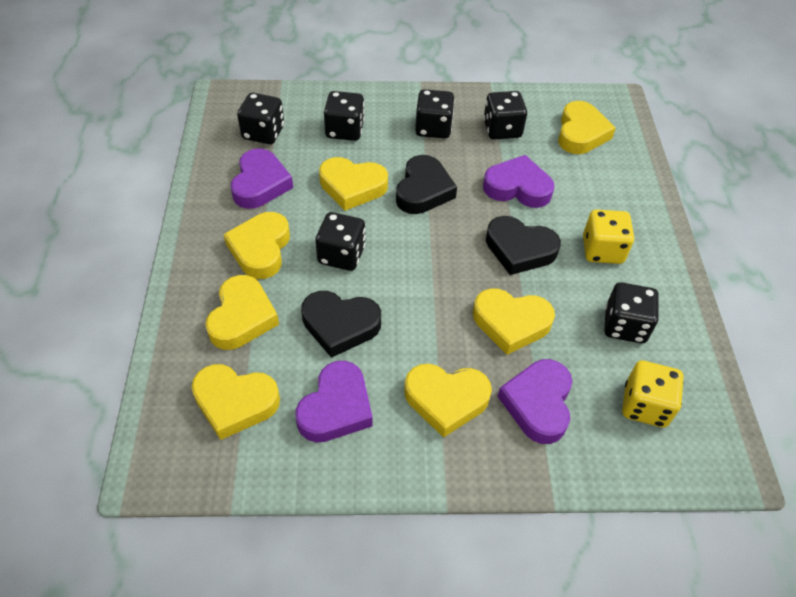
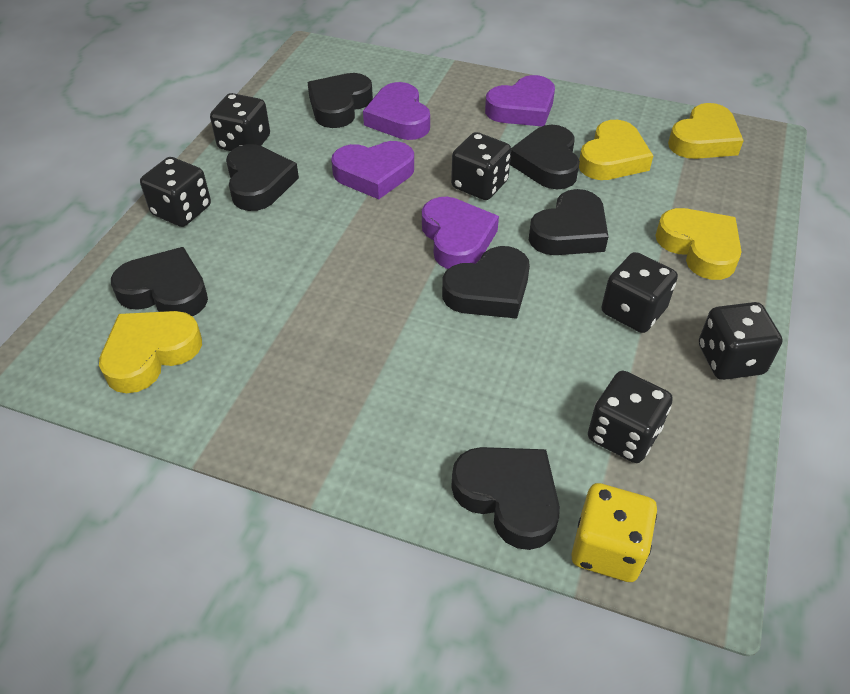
black heart: 3 -> 7
yellow dice: 2 -> 1
yellow heart: 7 -> 4

